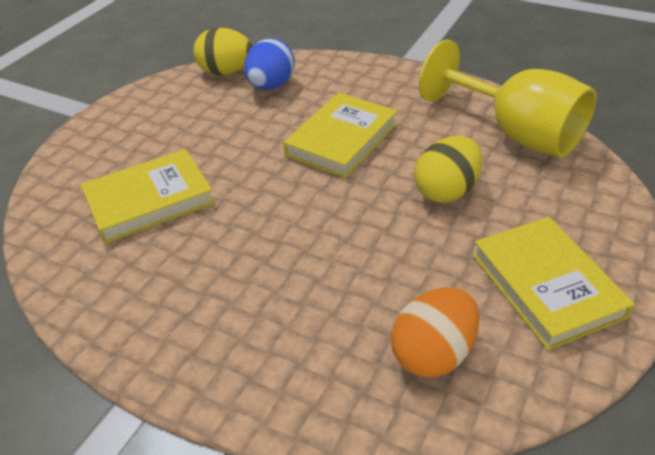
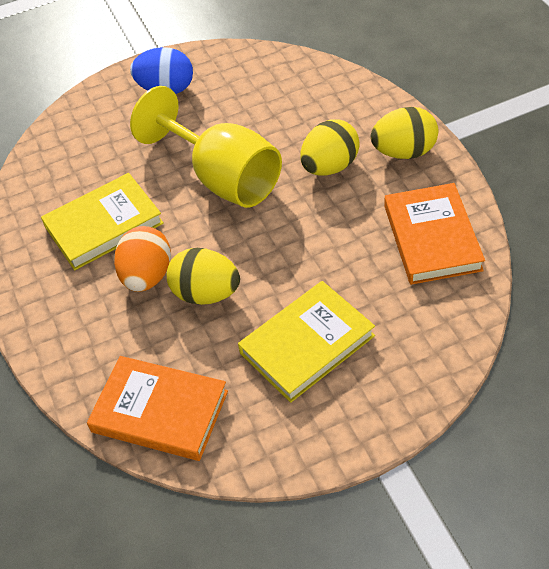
orange book: 0 -> 2
yellow book: 3 -> 2
yellow egg: 2 -> 3

